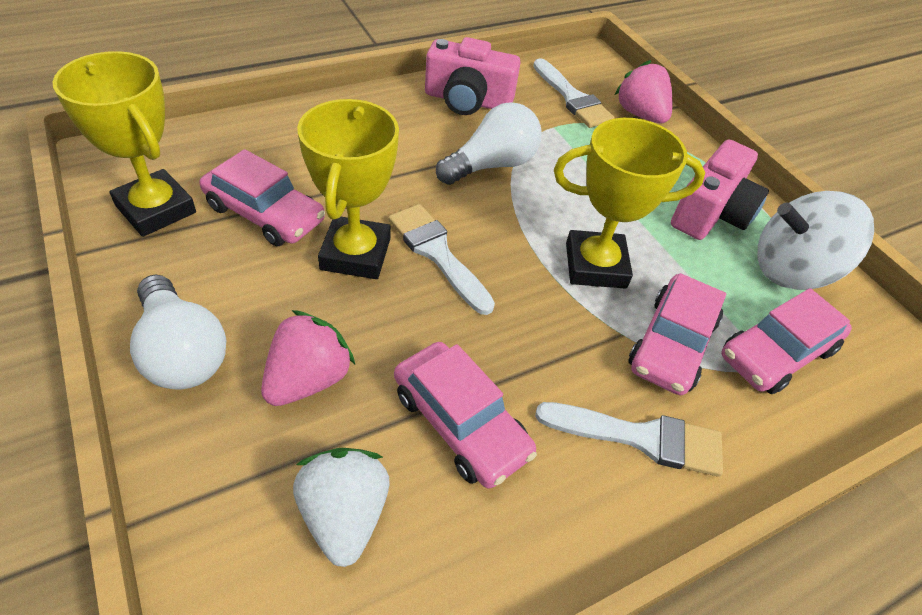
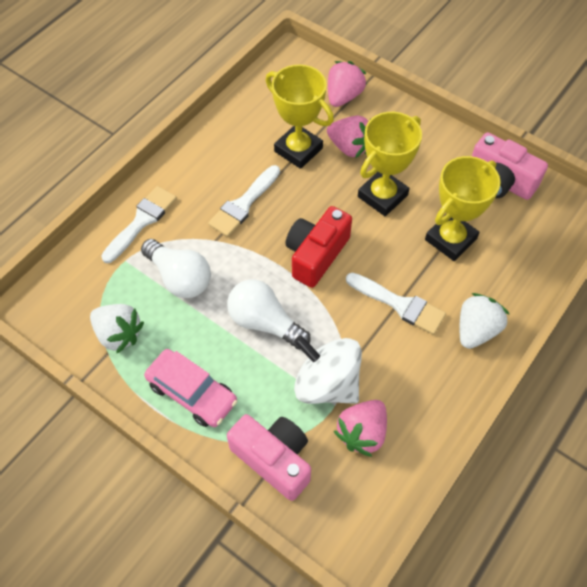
pink car: 4 -> 1
pink strawberry: 2 -> 3
red camera: 0 -> 1
white strawberry: 1 -> 2

